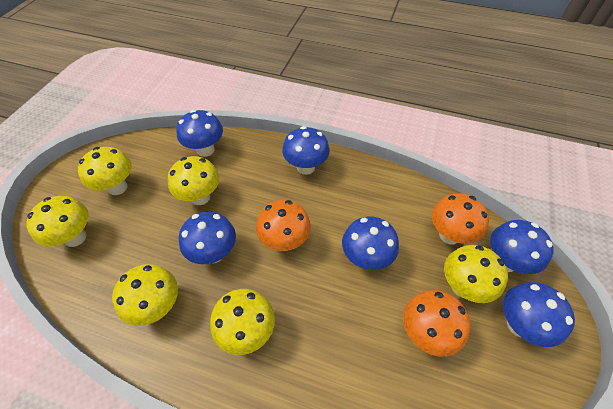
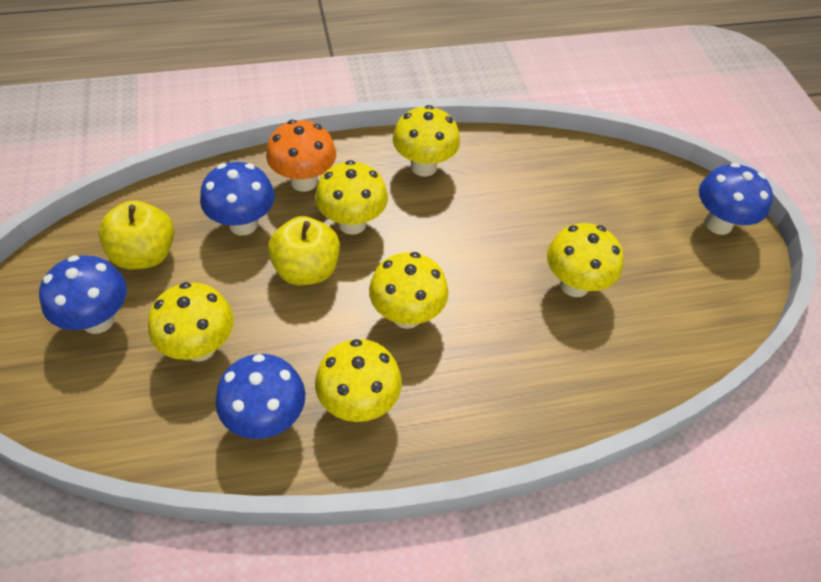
blue mushroom: 6 -> 4
orange mushroom: 3 -> 1
yellow apple: 0 -> 2

